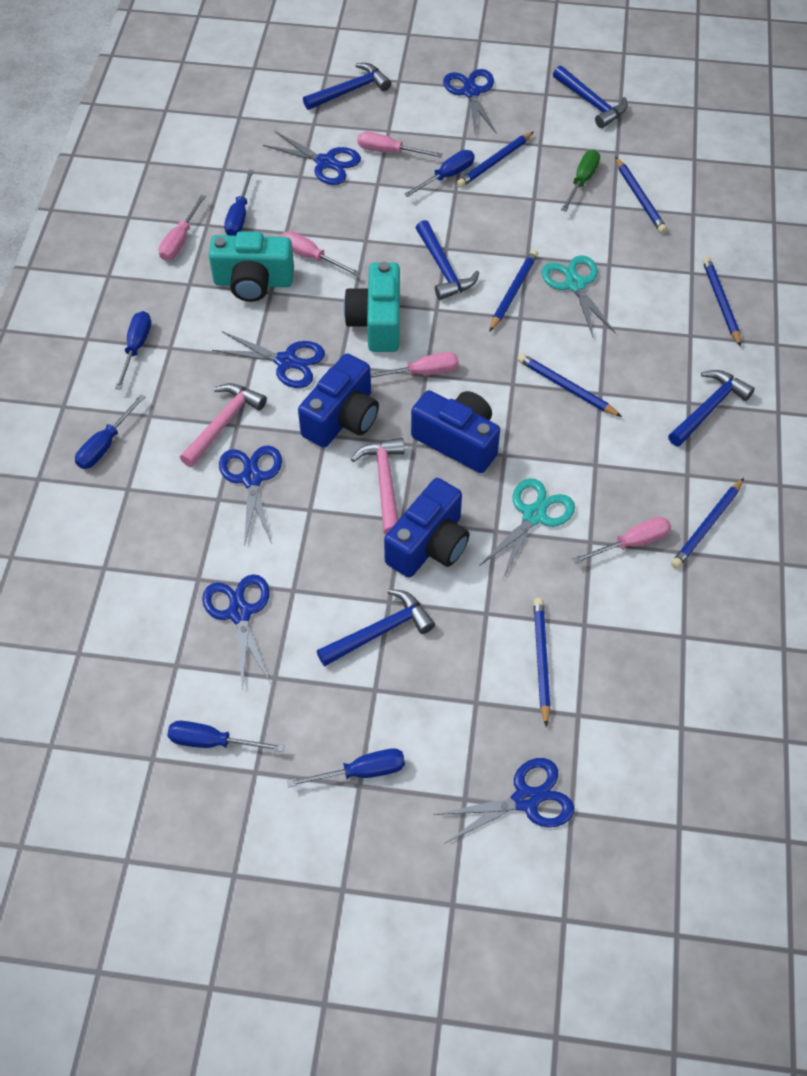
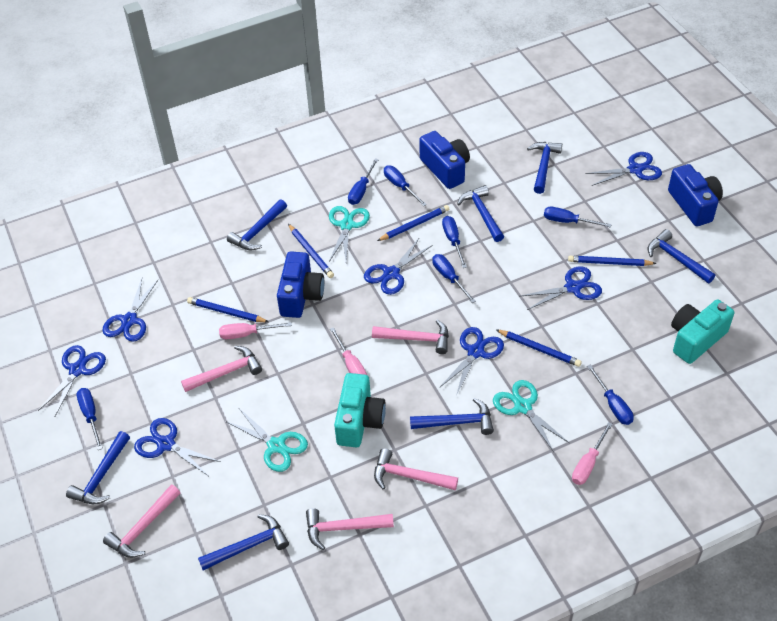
blue hammer: 5 -> 7
blue pencil: 7 -> 5
blue scissors: 6 -> 7
blue screwdriver: 6 -> 7
green screwdriver: 1 -> 0
pink hammer: 2 -> 5
pink screwdriver: 5 -> 3
turquoise scissors: 2 -> 3

